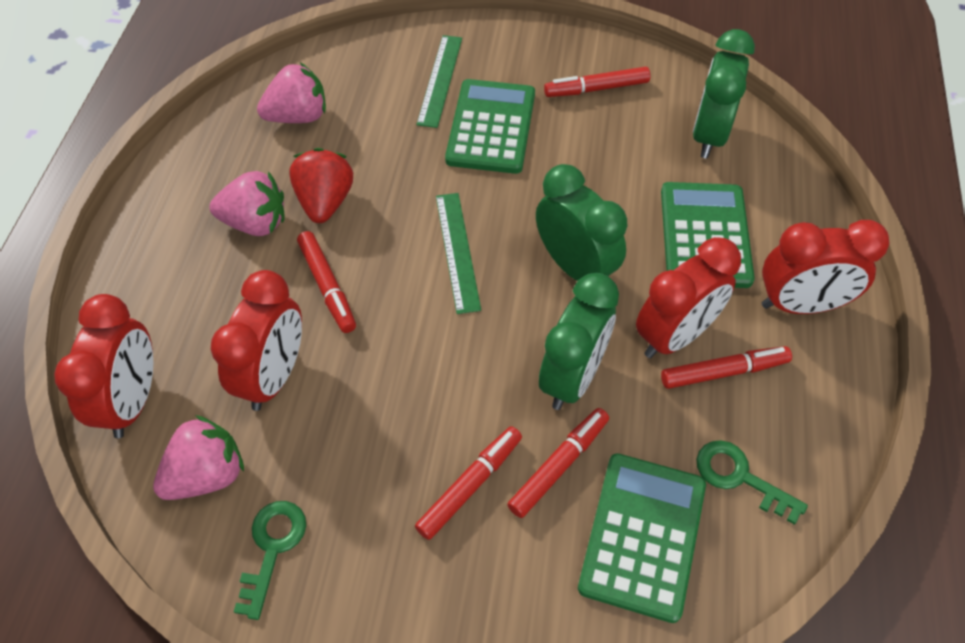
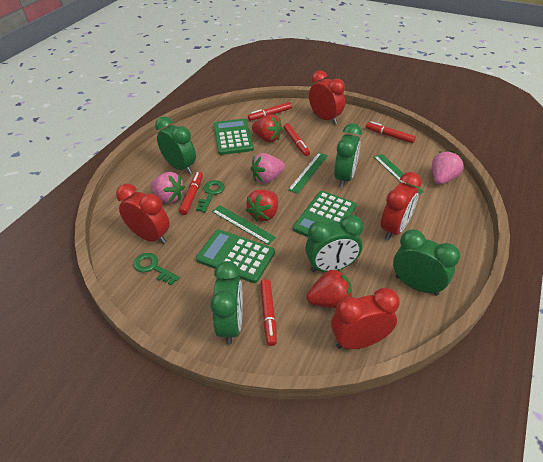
green clock: 3 -> 5
green ruler: 2 -> 3
red strawberry: 1 -> 3

